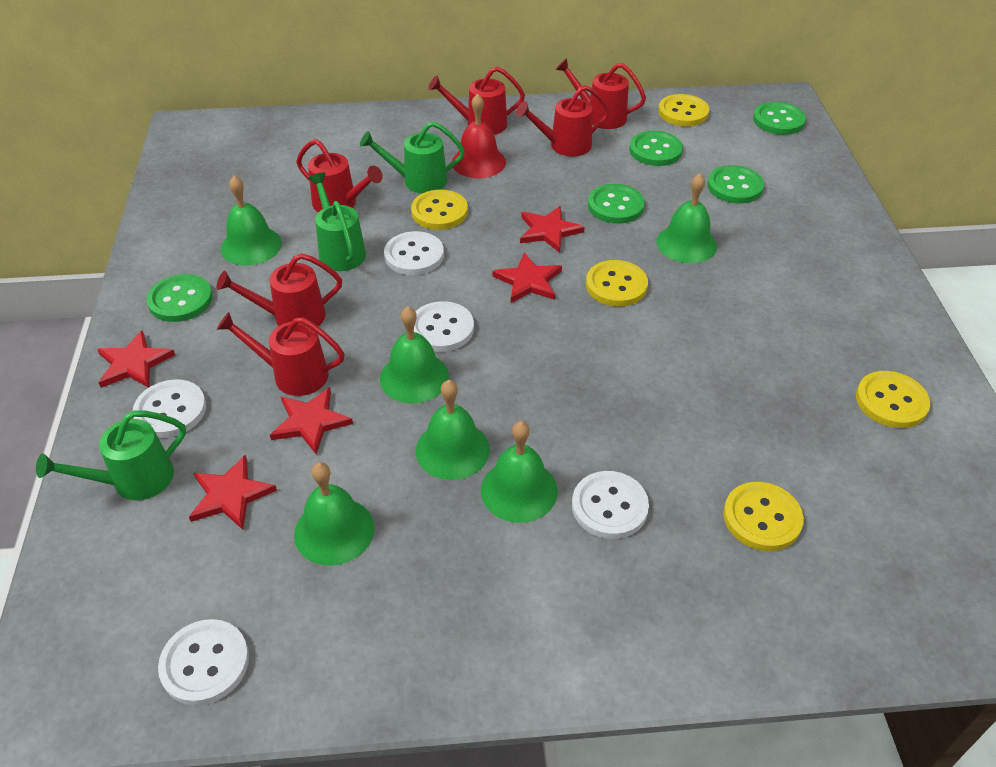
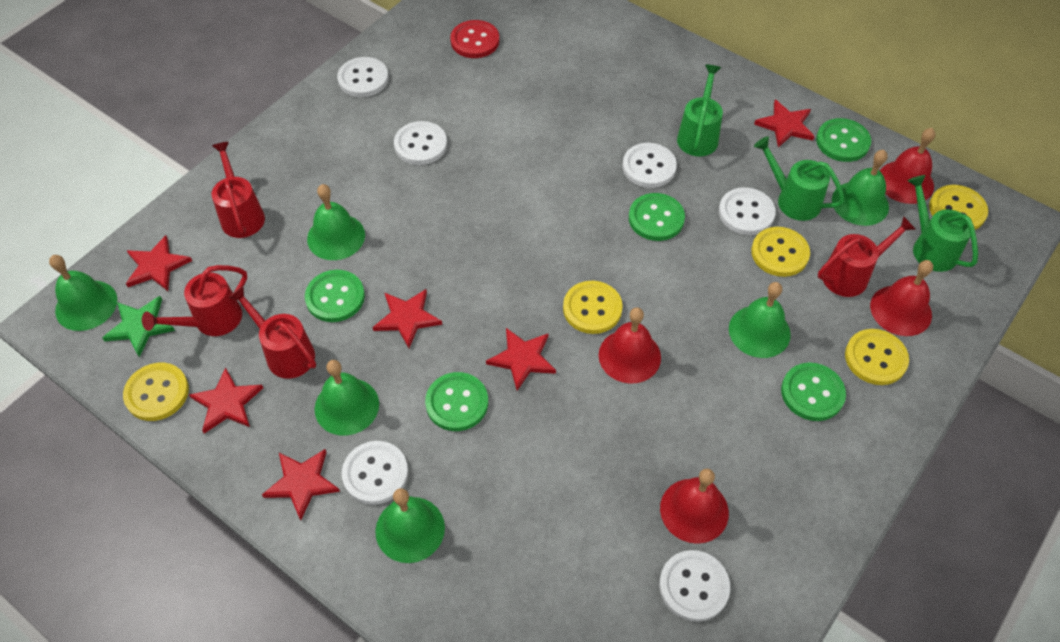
green star: 0 -> 1
red bell: 1 -> 4
red button: 0 -> 1
red star: 5 -> 6
red watering can: 6 -> 4
white button: 5 -> 6

